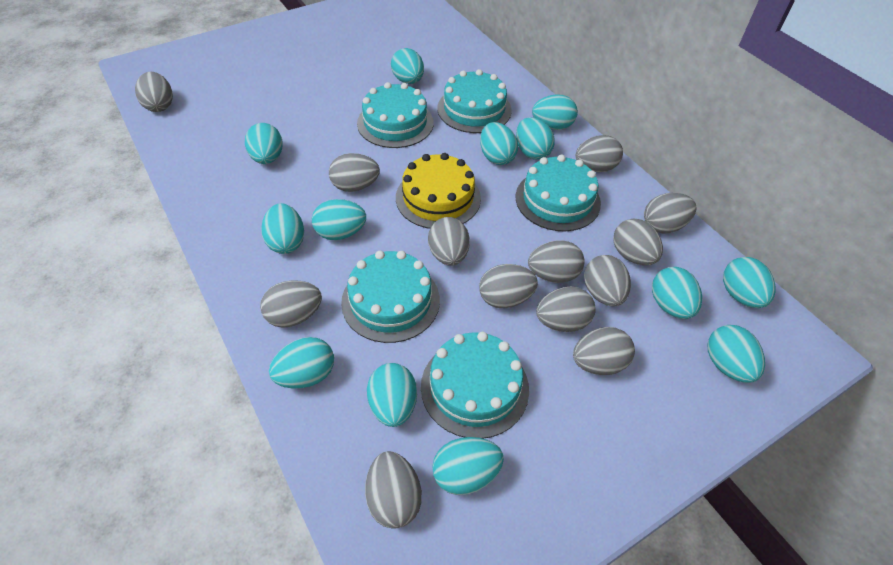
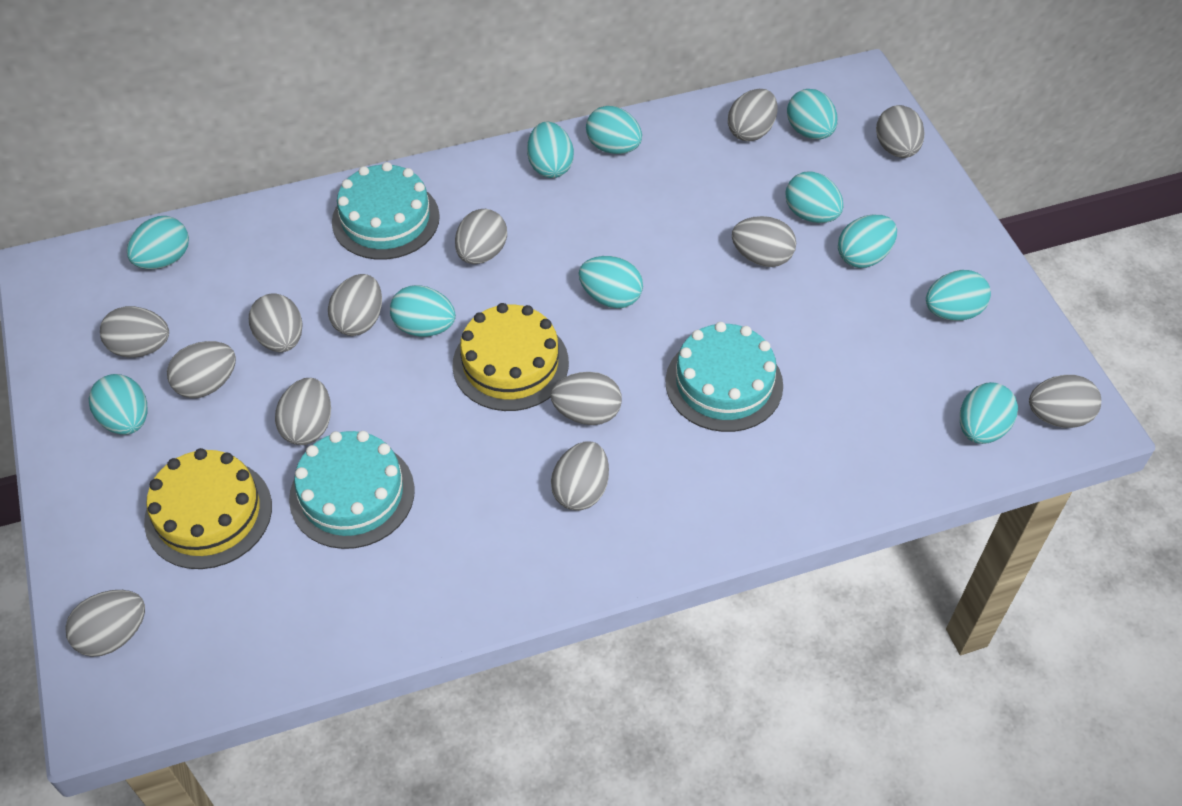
turquoise cake: 5 -> 3
turquoise egg: 13 -> 11
yellow cake: 1 -> 2

